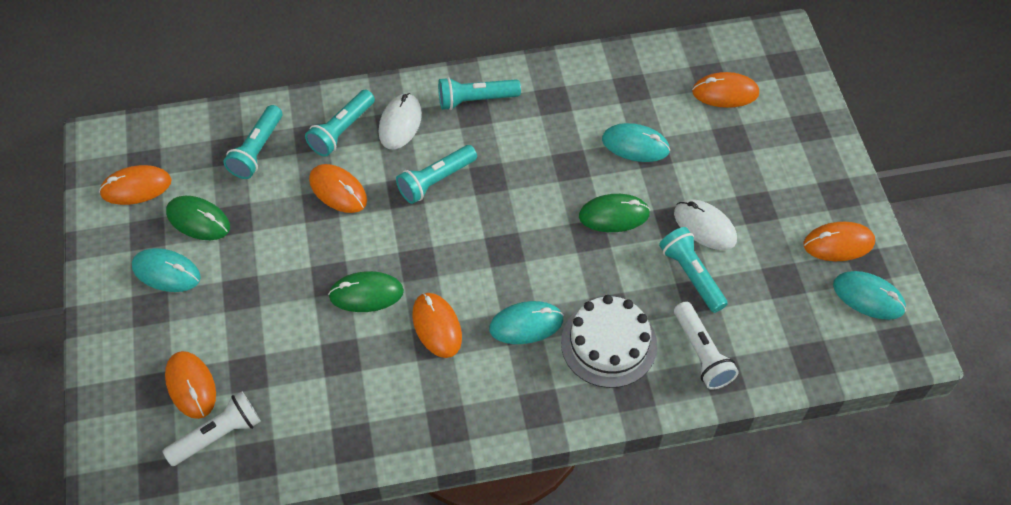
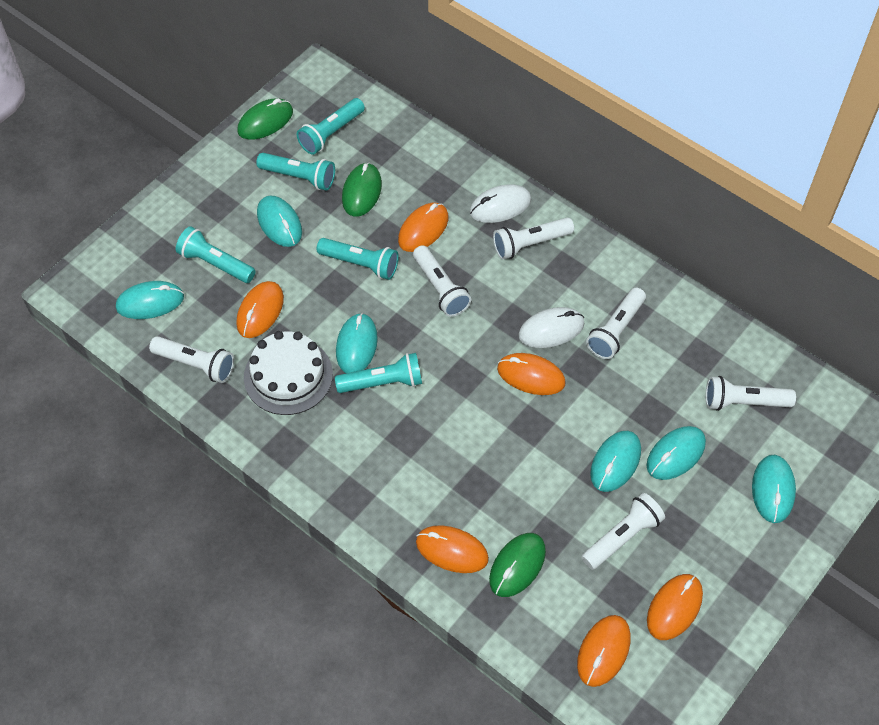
turquoise mouse: 4 -> 6
white flashlight: 2 -> 6

